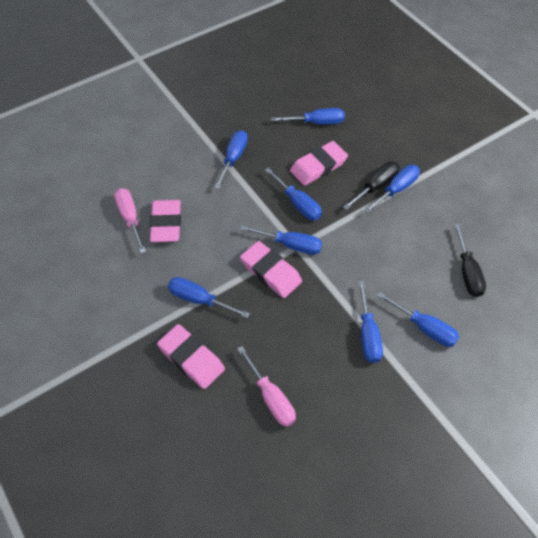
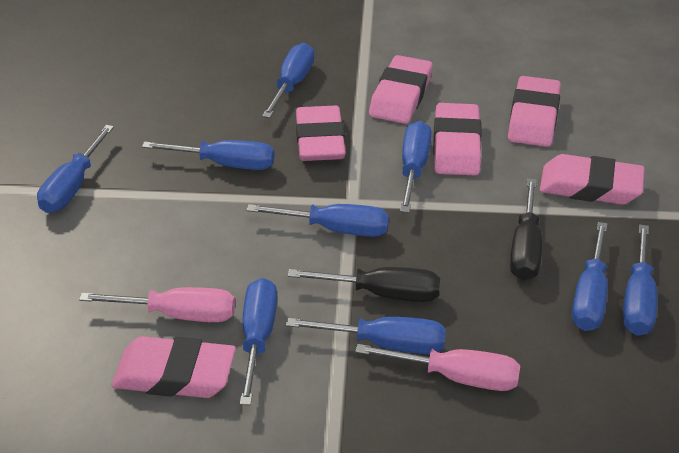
blue screwdriver: 8 -> 9
pink eraser: 4 -> 6

